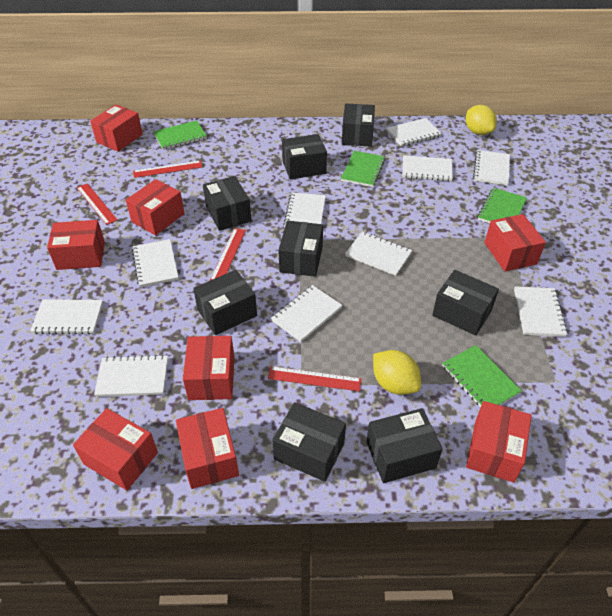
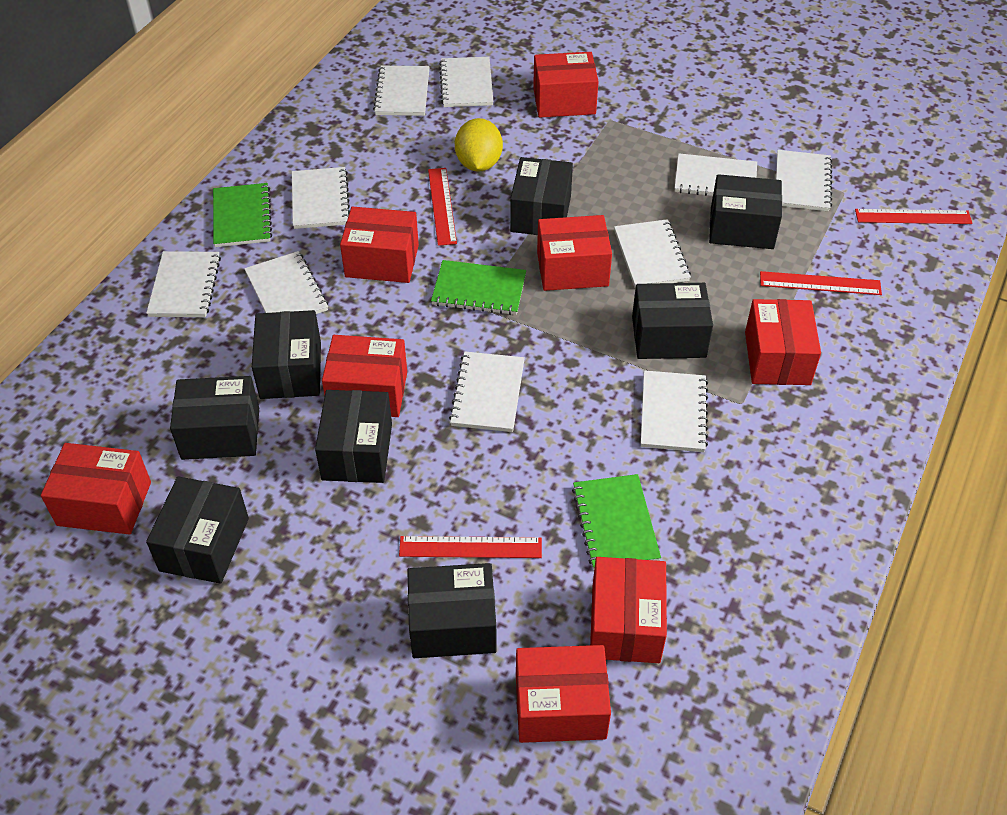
green notebook: 4 -> 3
yellow lemon: 2 -> 1

